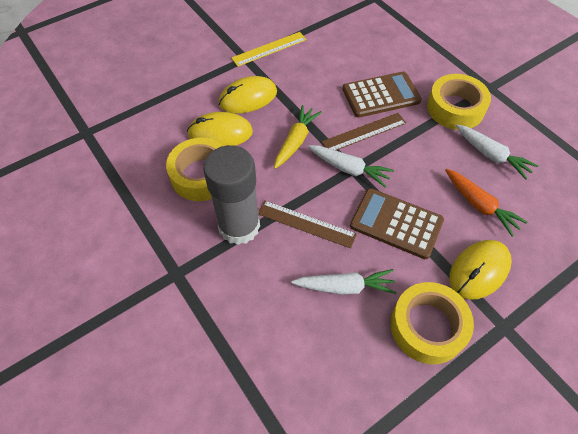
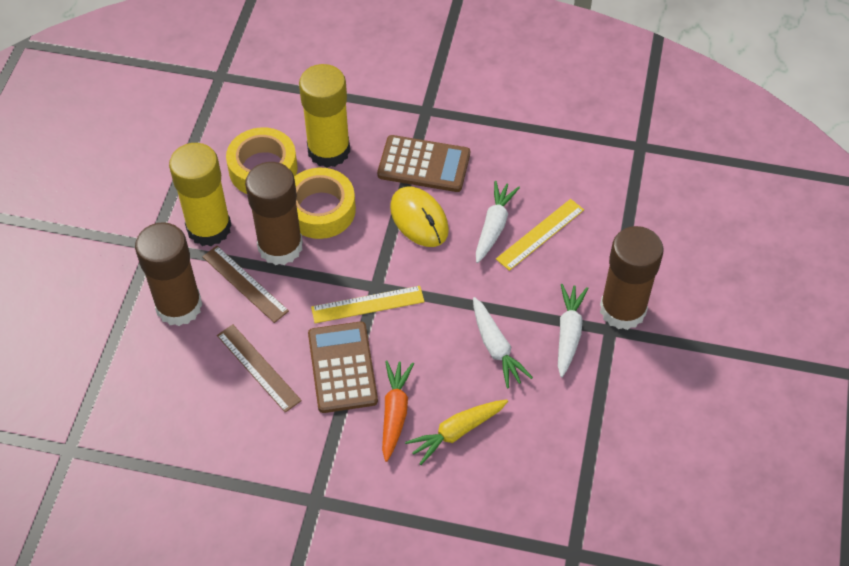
brown glue stick: 0 -> 3
grey glue stick: 1 -> 0
yellow glue stick: 0 -> 2
yellow mouse: 3 -> 1
yellow ruler: 1 -> 2
yellow tape: 3 -> 2

